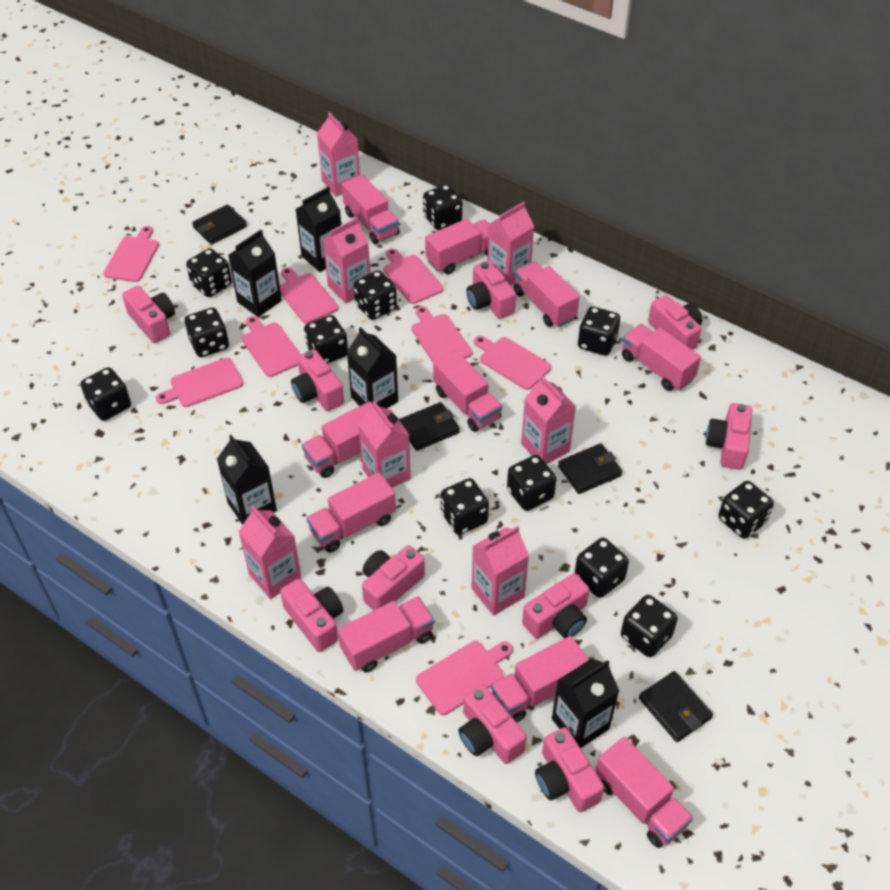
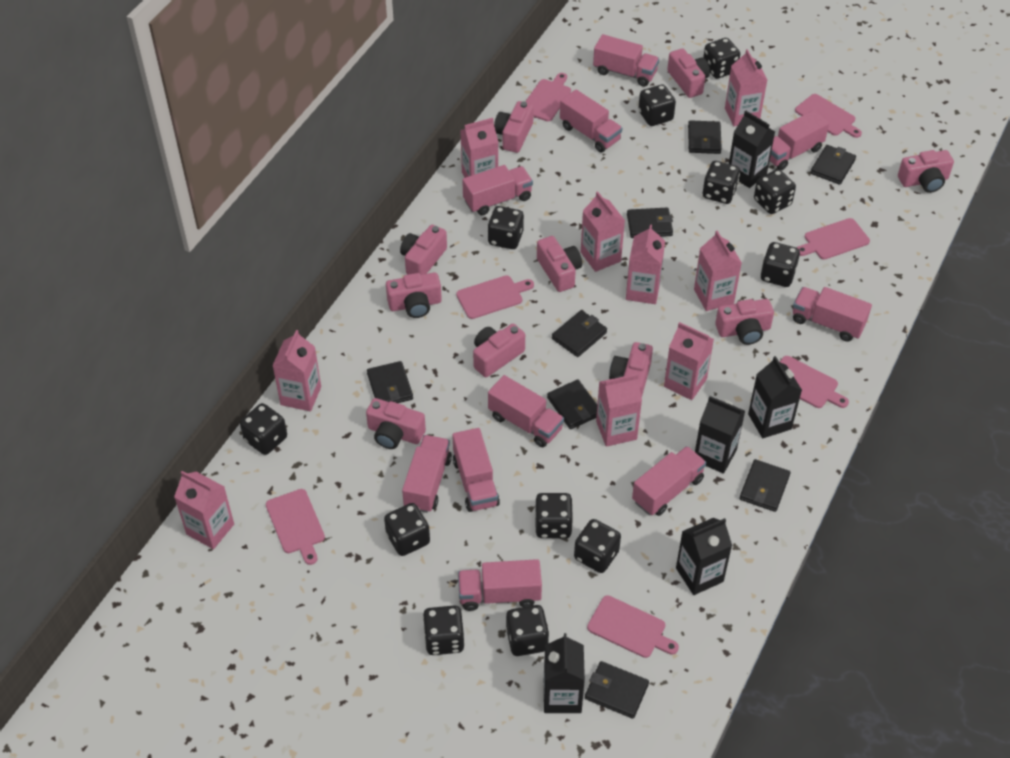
black wallet: 4 -> 8
pink carton: 7 -> 9
pink cutting board: 8 -> 7

